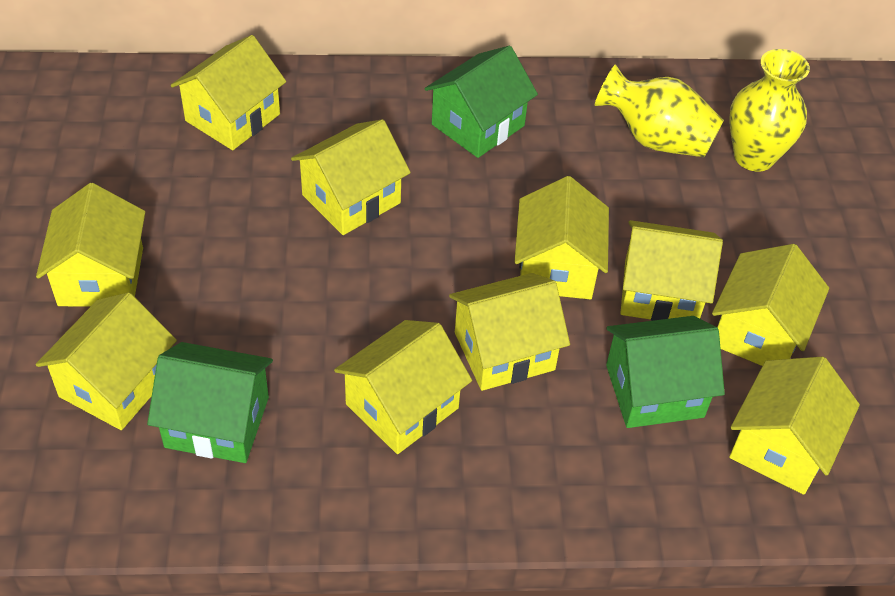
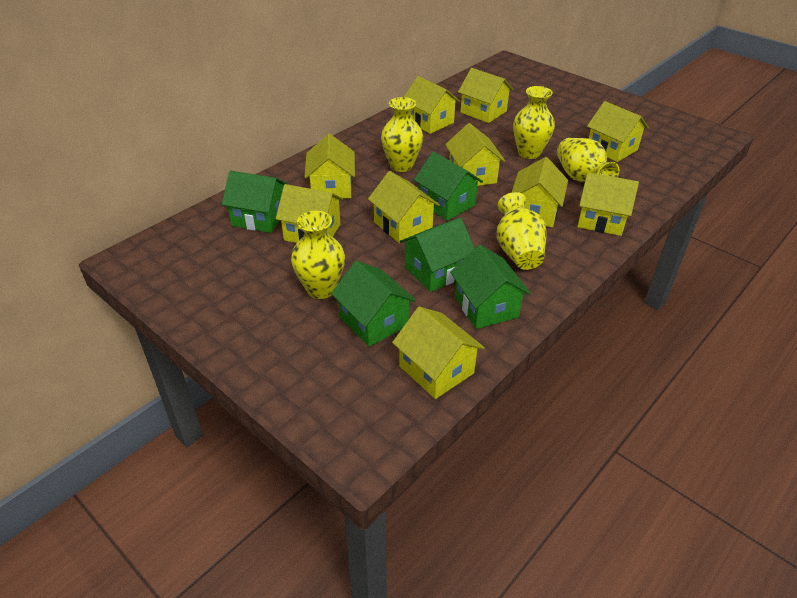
green house: 3 -> 5
yellow vase: 2 -> 5

